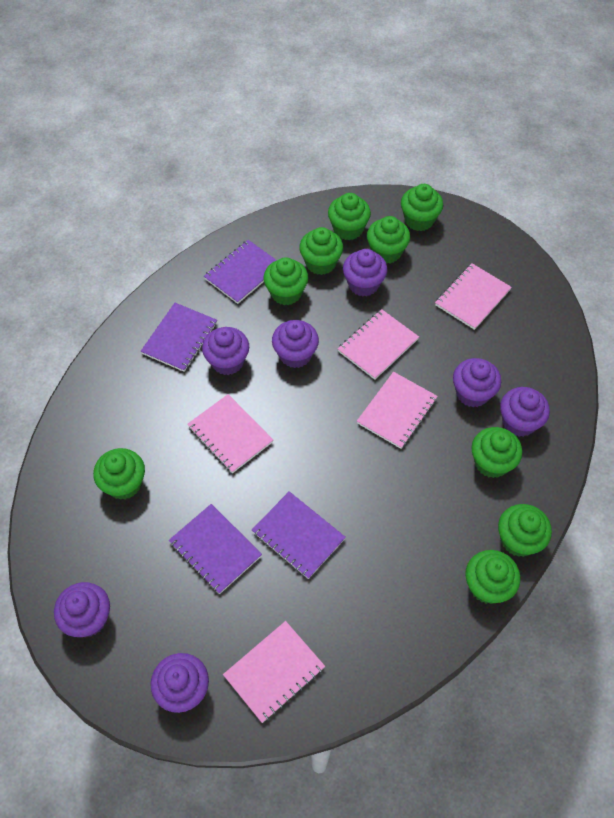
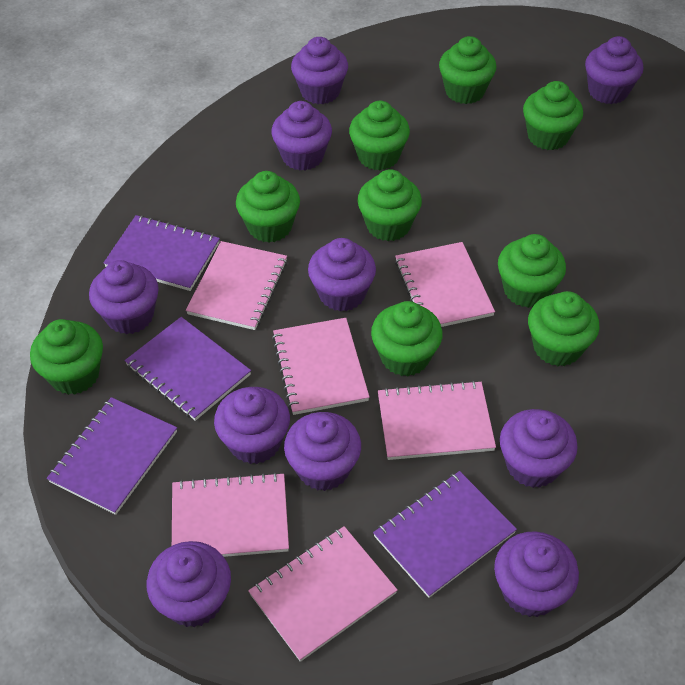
pink notebook: 5 -> 6
purple cupcake: 7 -> 10

